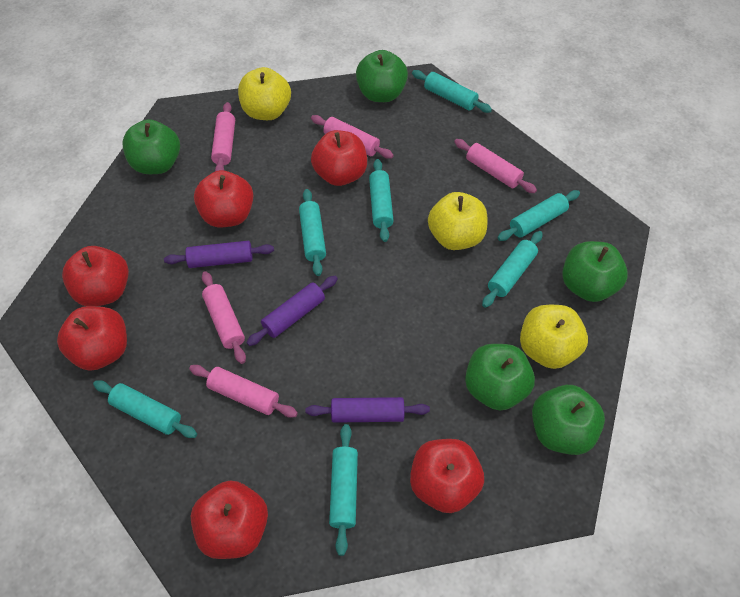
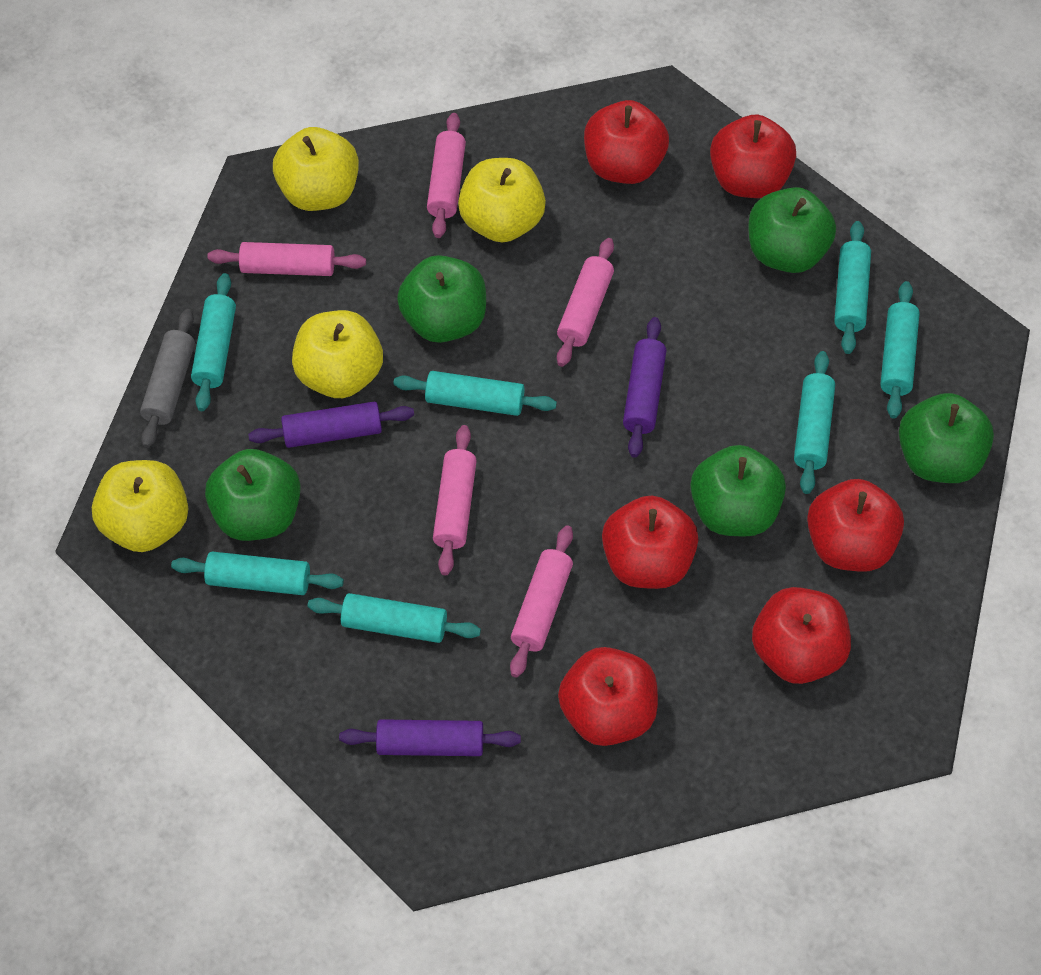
grey rolling pin: 0 -> 1
yellow apple: 3 -> 4

